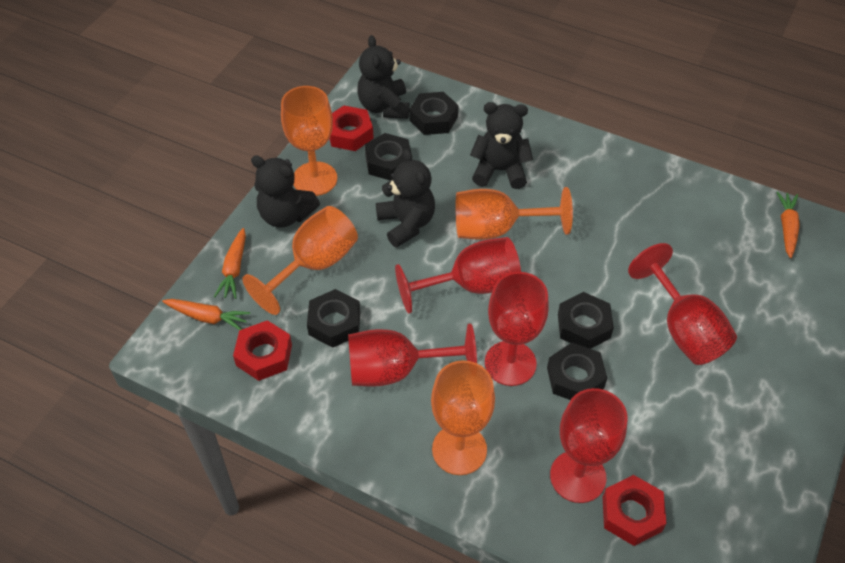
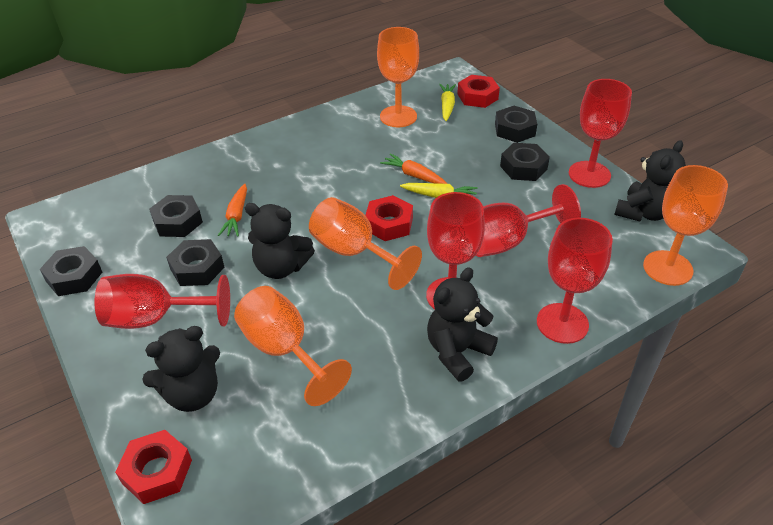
orange carrot: 3 -> 2
yellow carrot: 0 -> 2

